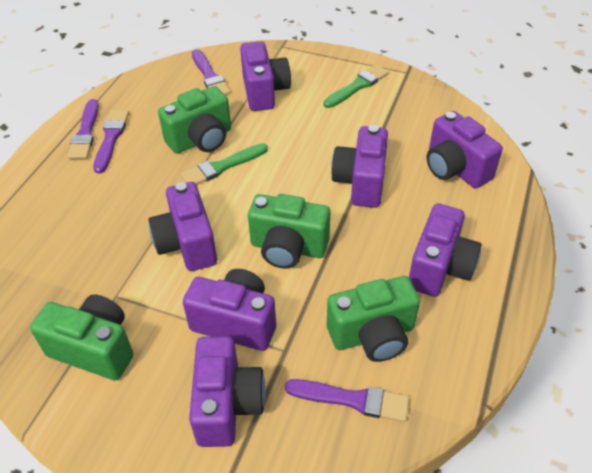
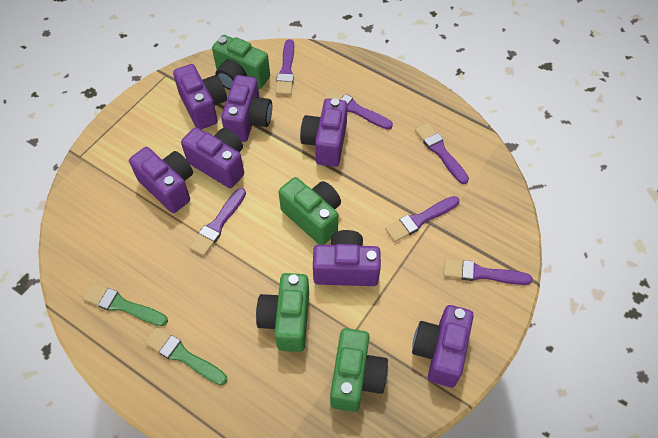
purple brush: 4 -> 6

